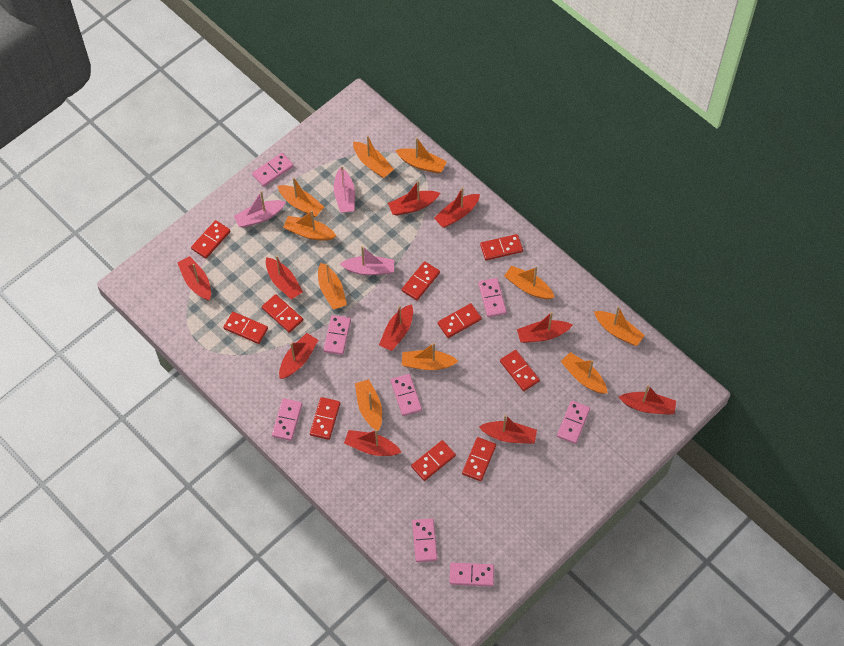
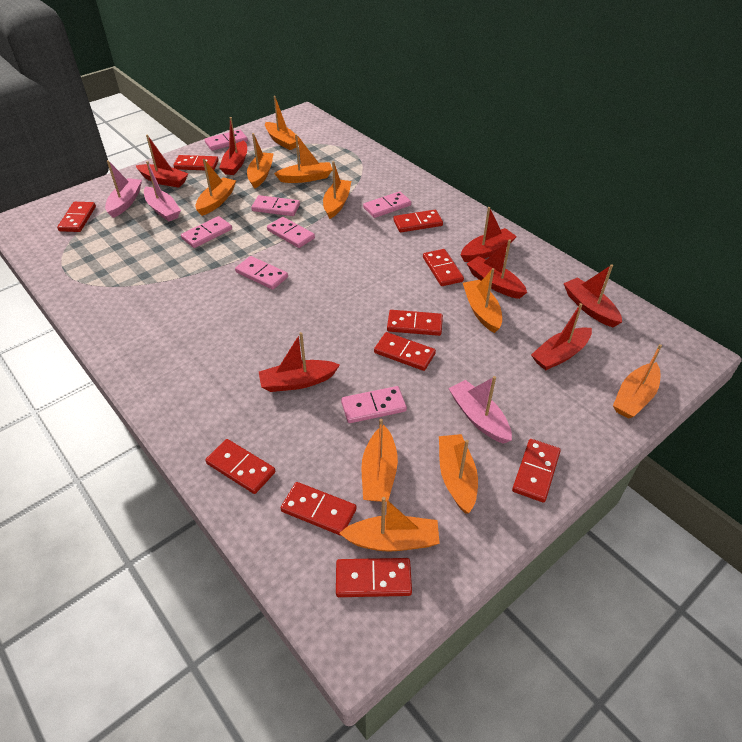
pink domino: 8 -> 7
red boat: 10 -> 7

